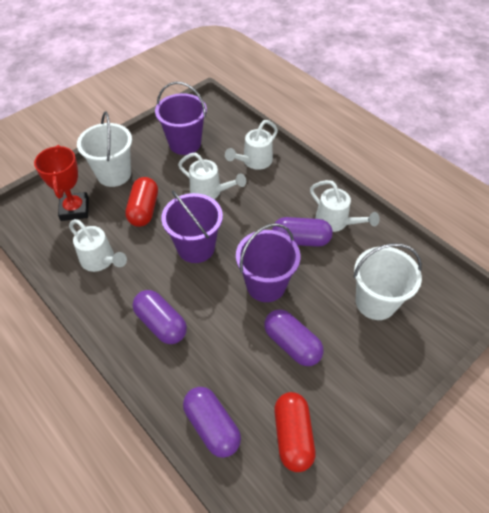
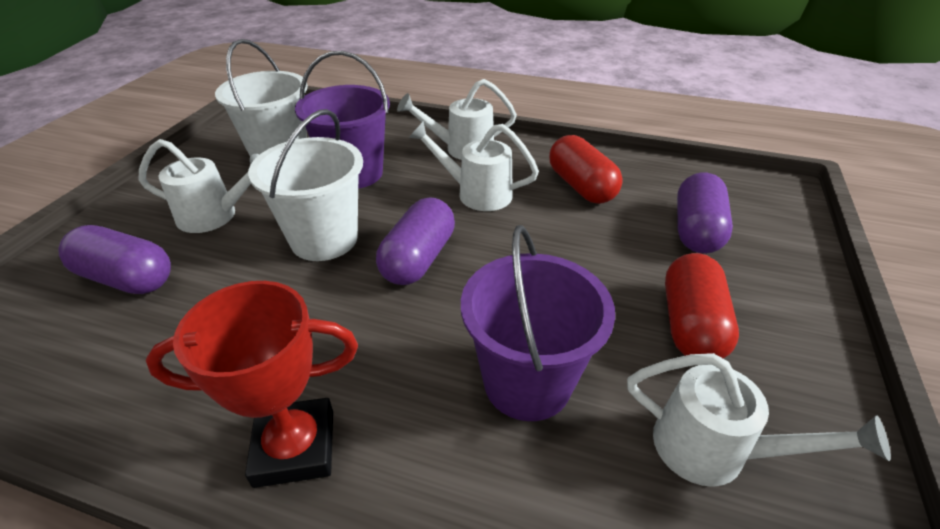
purple bucket: 3 -> 2
purple capsule: 4 -> 3

